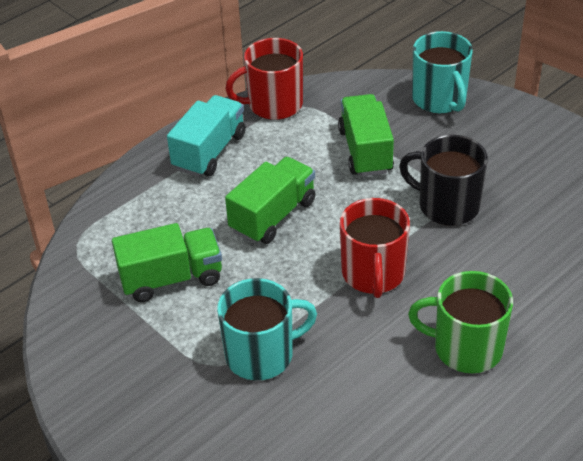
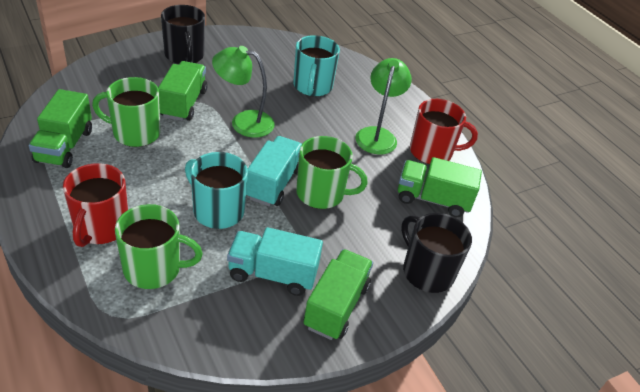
black mug: 1 -> 2
green lamp: 0 -> 2
green mug: 1 -> 3
green truck: 3 -> 4
turquoise truck: 1 -> 2

